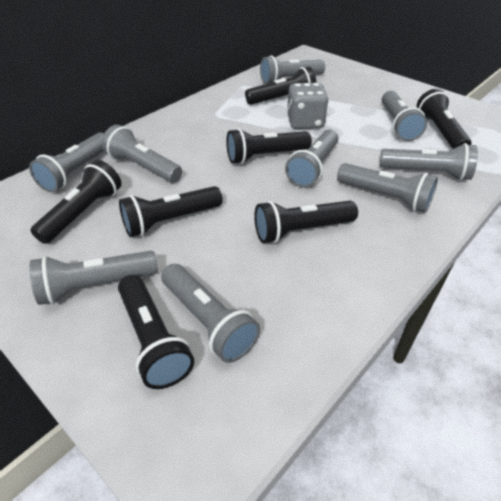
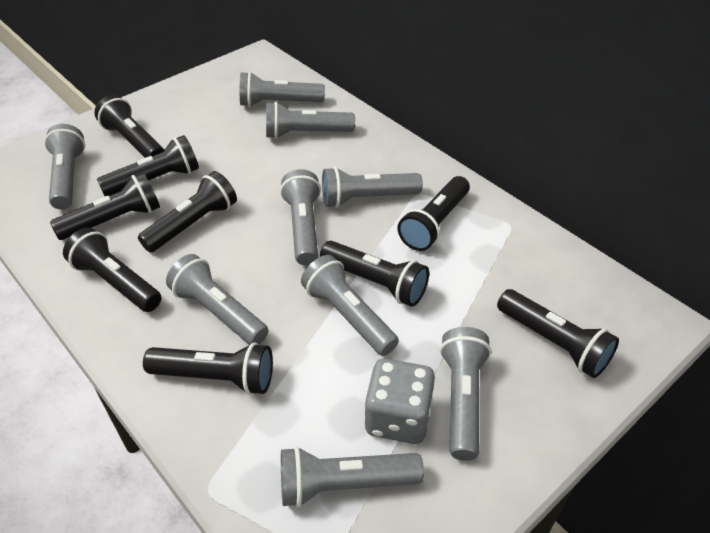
black flashlight: 7 -> 9

